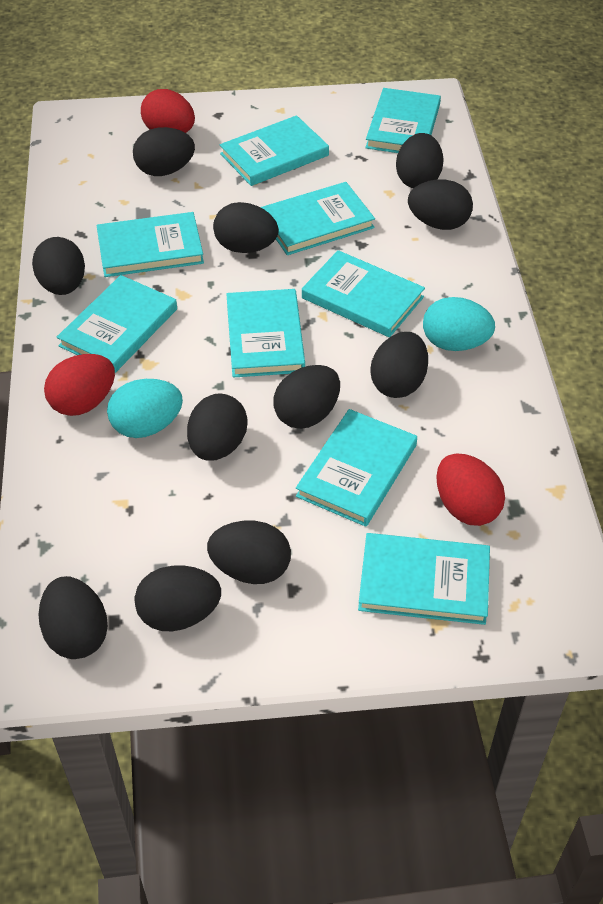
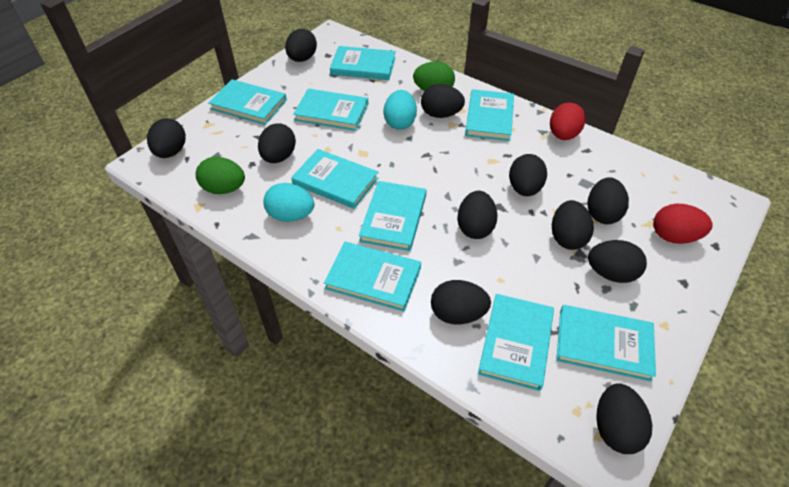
green egg: 0 -> 2
red egg: 3 -> 2

